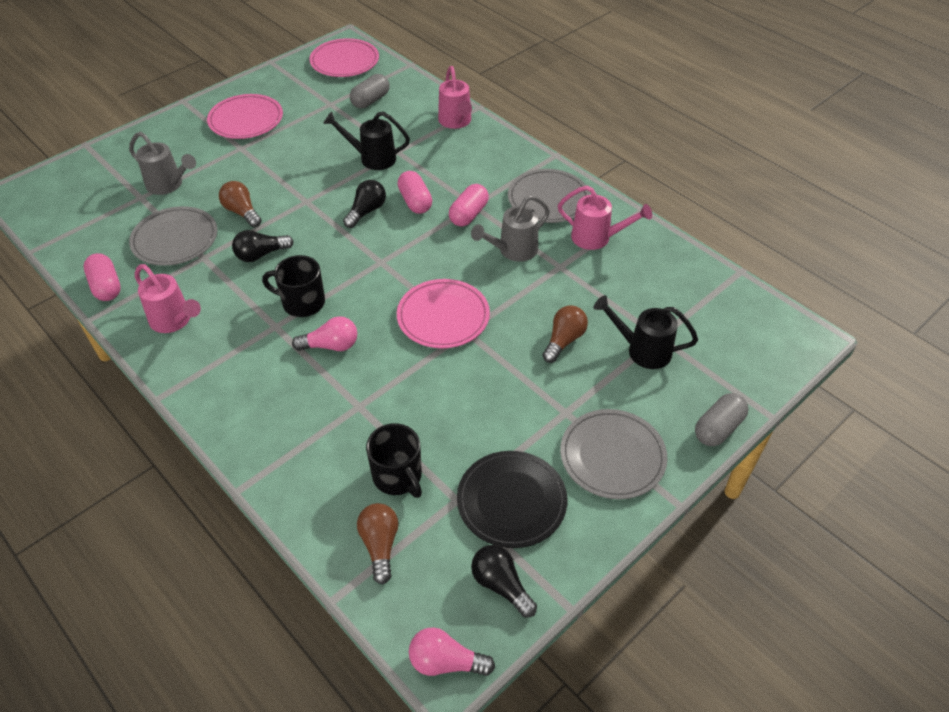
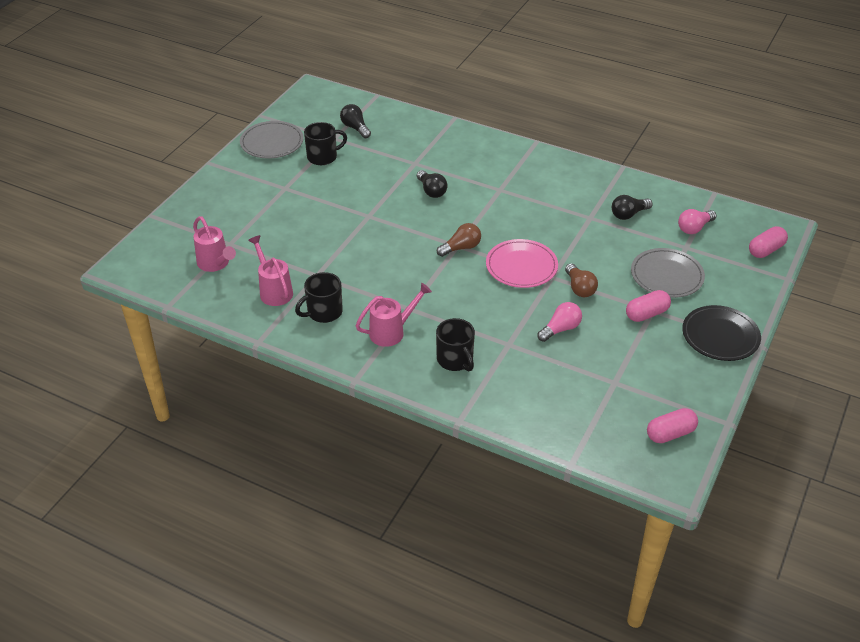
black mug: 2 -> 3
black watering can: 2 -> 0
brown light bulb: 3 -> 2
grey capsule: 2 -> 0
grey plate: 3 -> 2
grey watering can: 2 -> 0
pink plate: 3 -> 1

